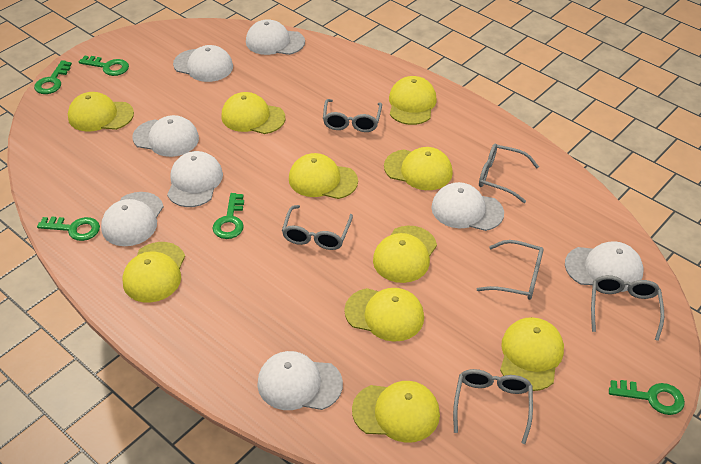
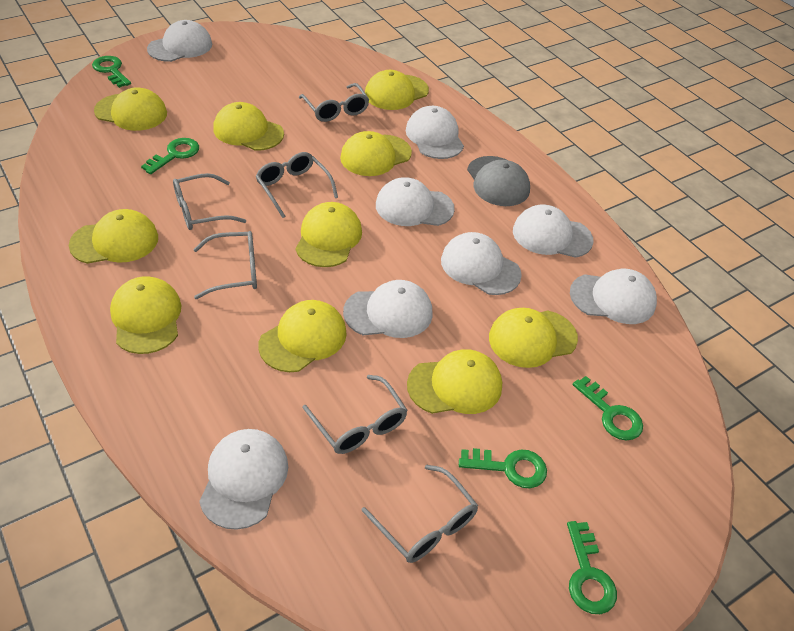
grey cap: 0 -> 1

